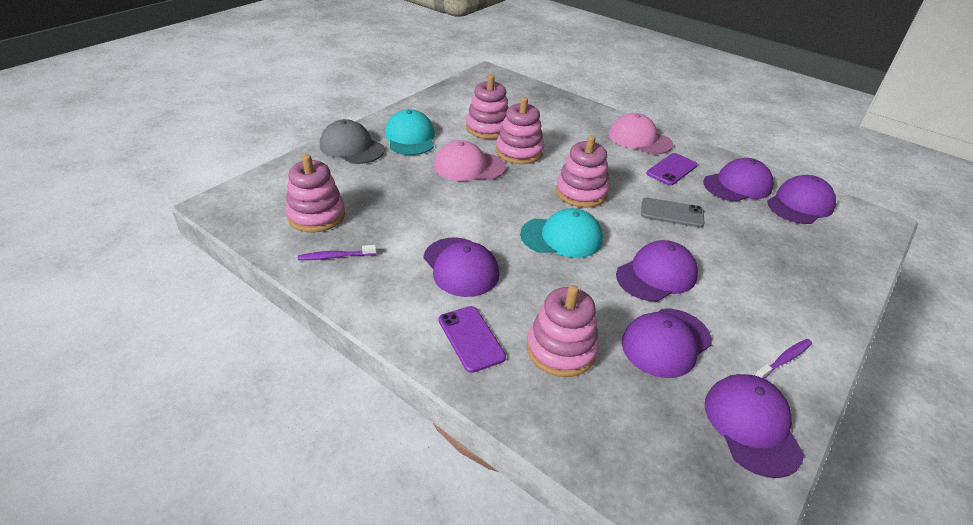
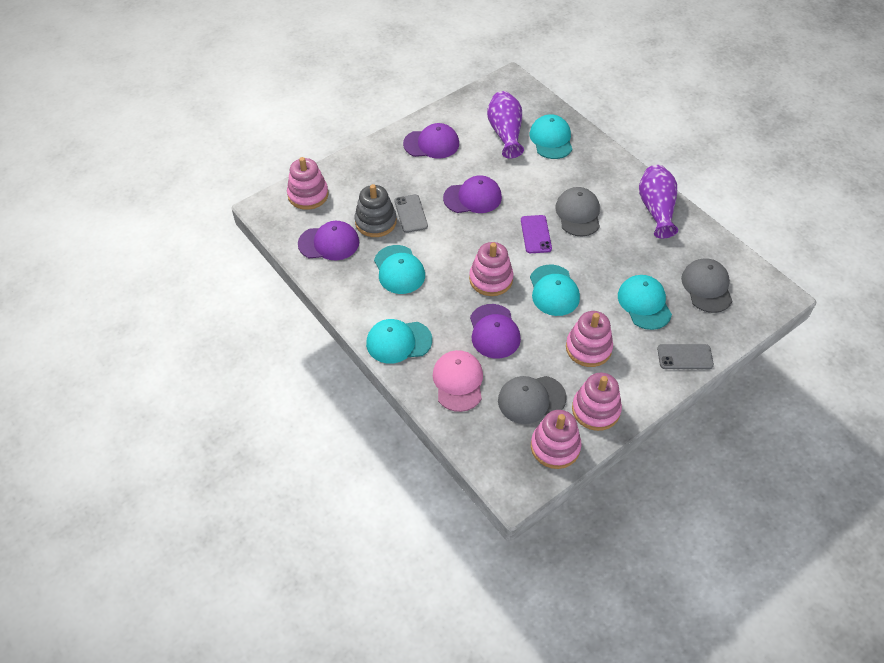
grey cap: 1 -> 3
grey phone: 1 -> 2
grey stacking toy: 0 -> 1
pink cap: 2 -> 1
purple cap: 6 -> 4
purple phone: 2 -> 1
purple toothbrush: 2 -> 0
purple vase: 0 -> 2
turquoise cap: 2 -> 5

